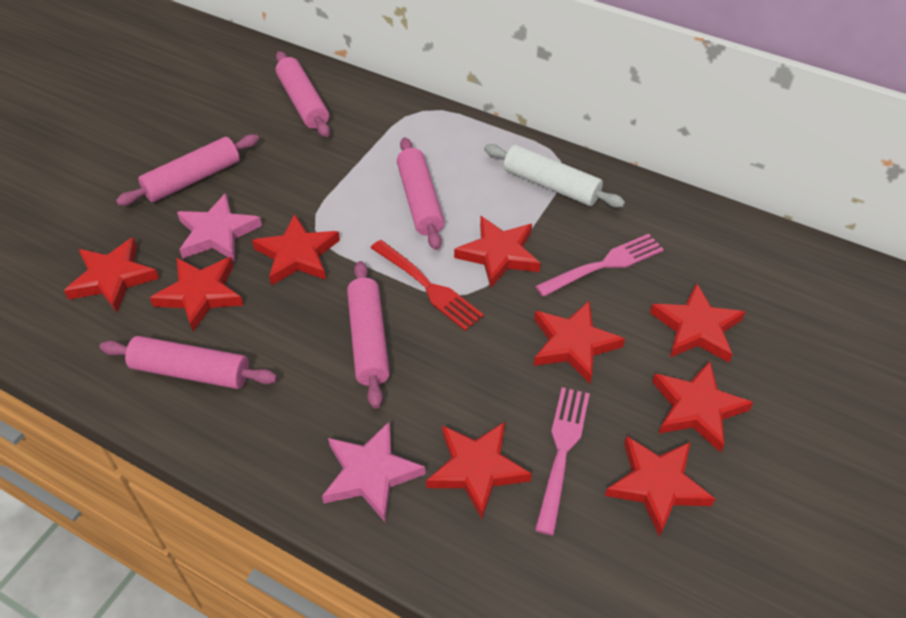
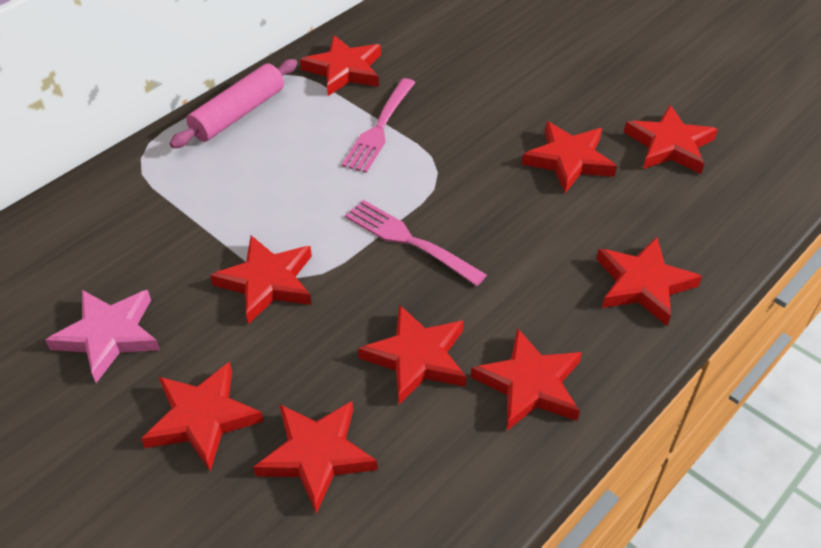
pink rolling pin: 5 -> 1
pink star: 2 -> 1
red fork: 1 -> 0
white rolling pin: 1 -> 0

